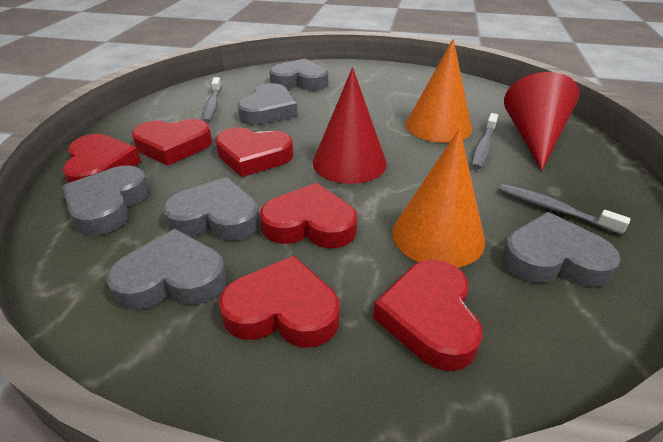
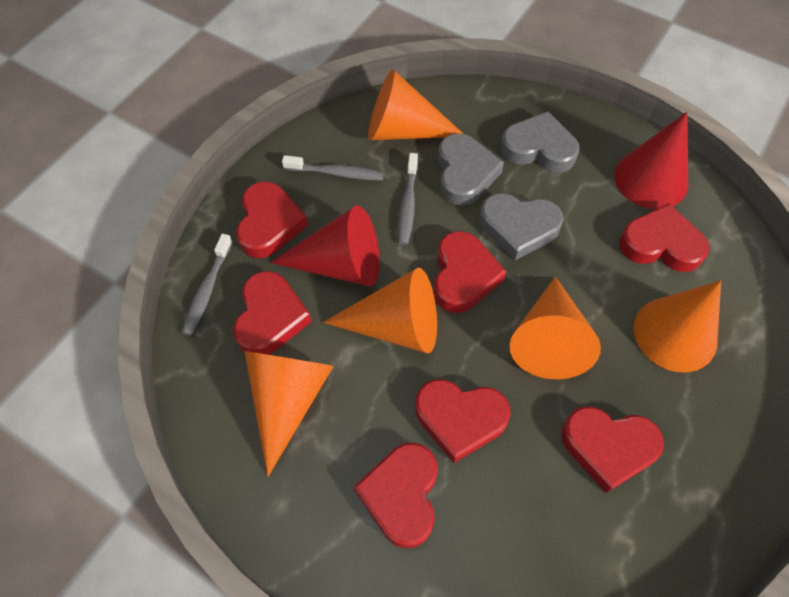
grey heart: 6 -> 3
orange cone: 2 -> 5
red heart: 6 -> 7

